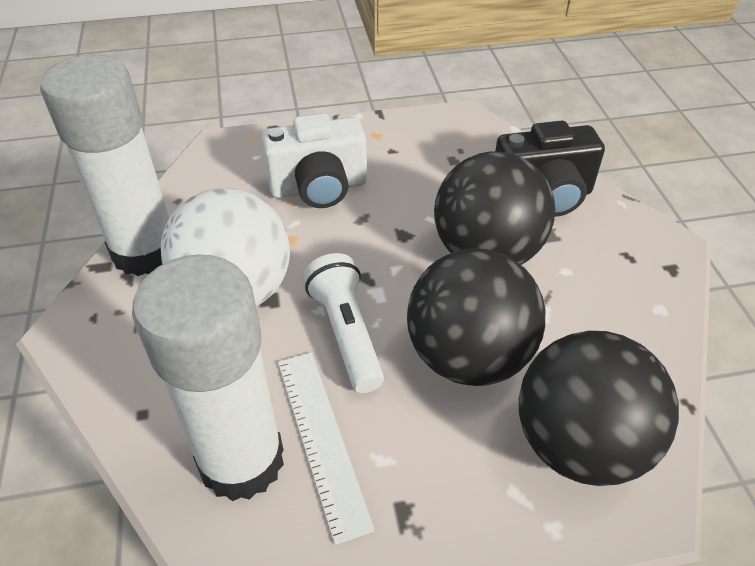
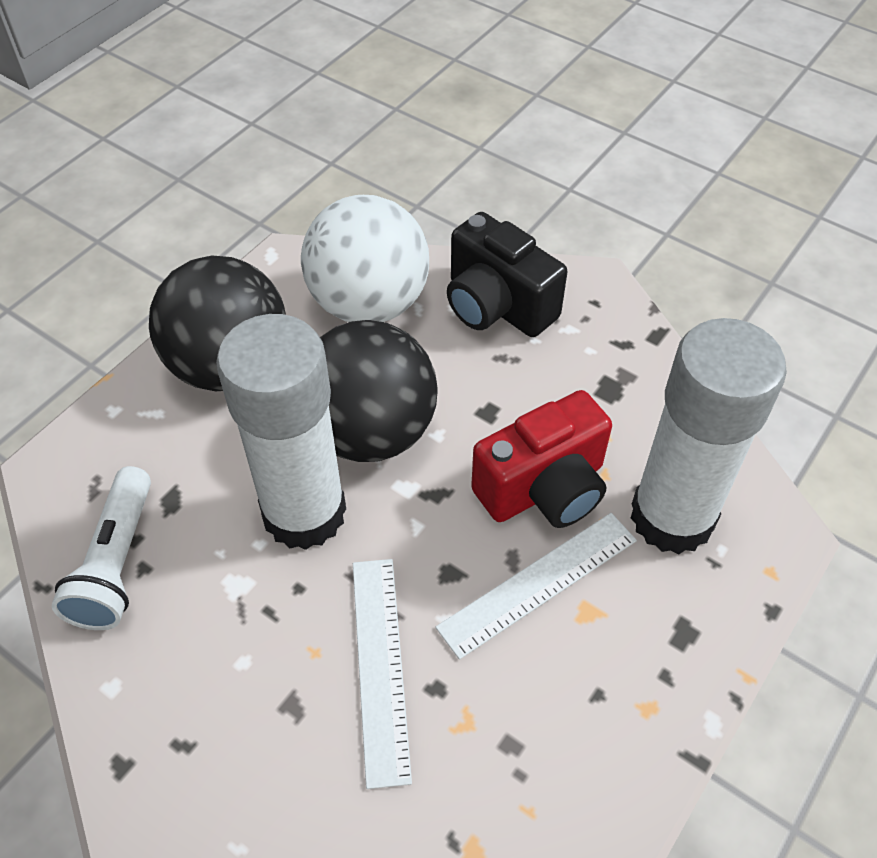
black ball: 3 -> 2
red camera: 0 -> 1
white camera: 1 -> 0
white ruler: 1 -> 2

